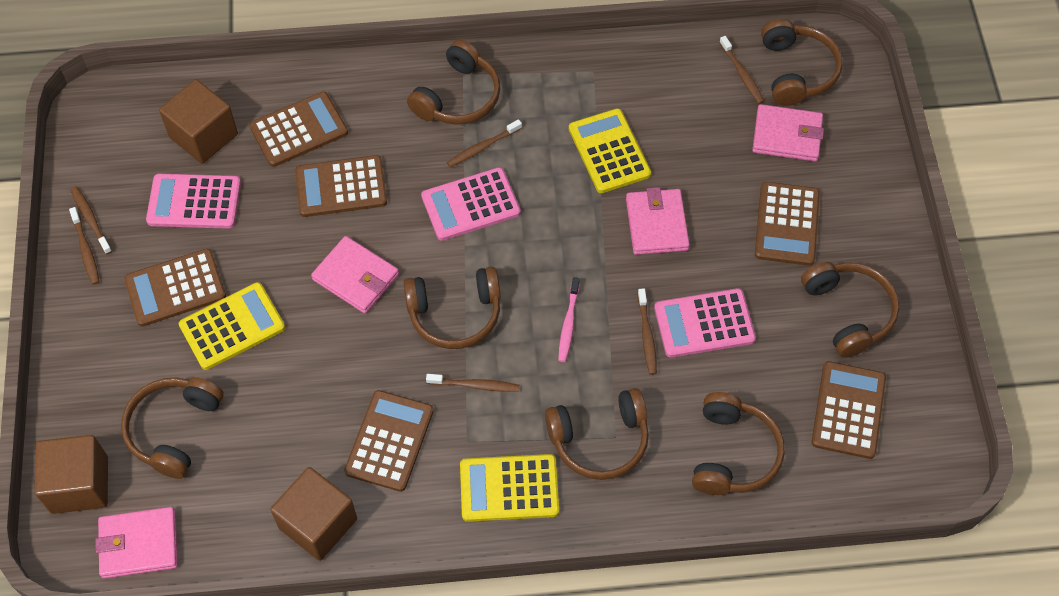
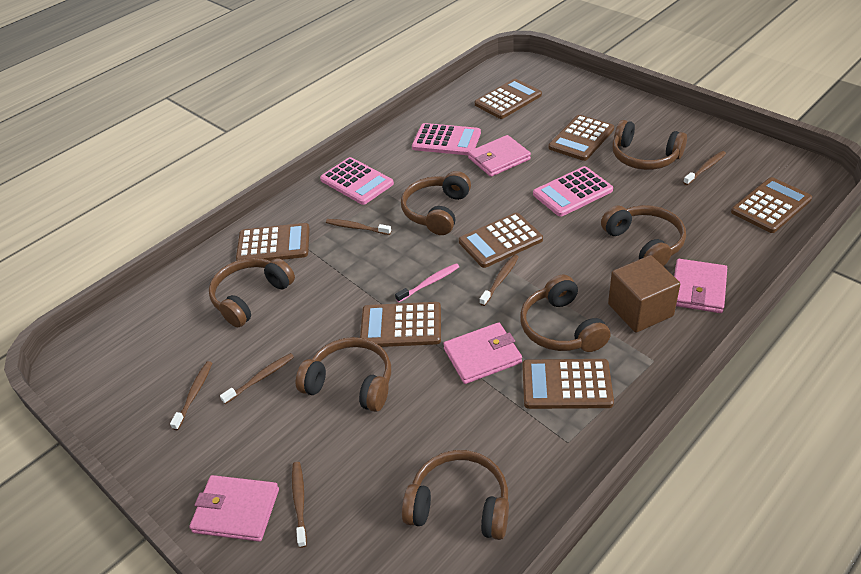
brown calculator: 6 -> 7
brown cube: 3 -> 1
yellow calculator: 3 -> 0

